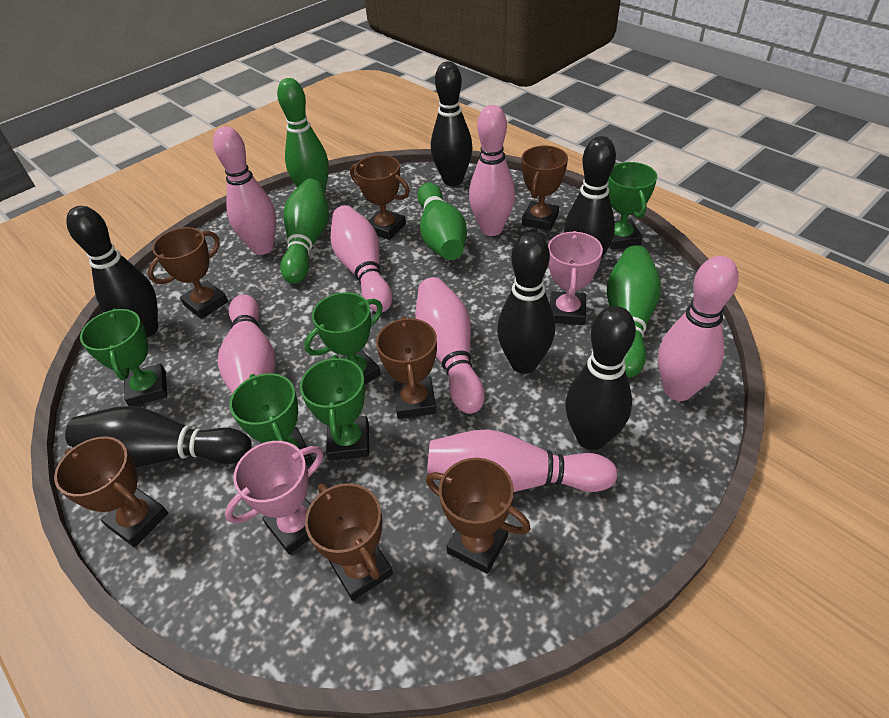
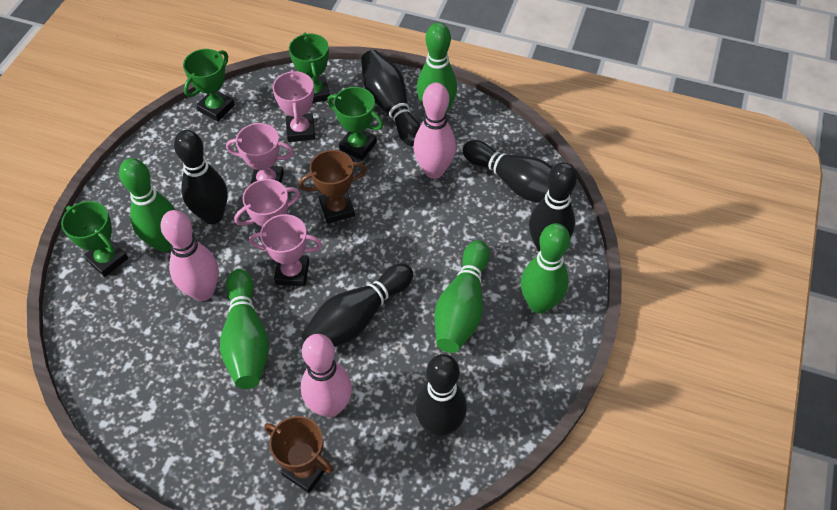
brown trophy: 7 -> 2
green bowling pin: 4 -> 5
green trophy: 5 -> 4
pink bowling pin: 7 -> 3
pink trophy: 2 -> 4

